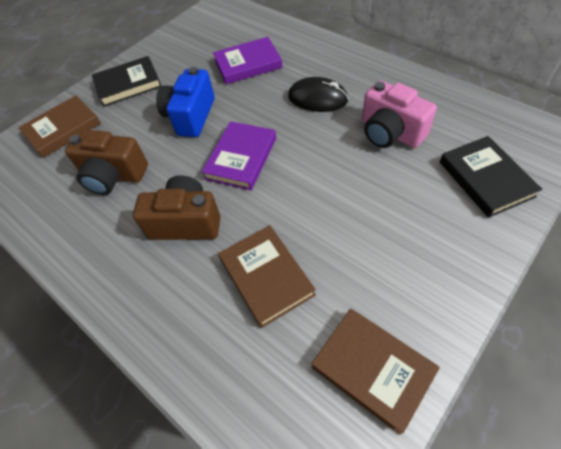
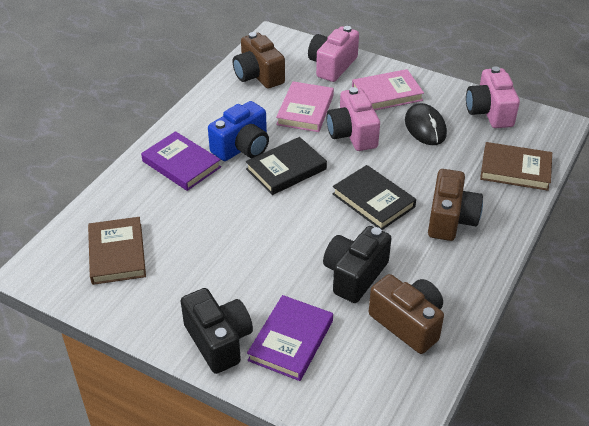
black camera: 0 -> 2
brown book: 3 -> 2
brown camera: 2 -> 3
pink book: 0 -> 2
pink camera: 1 -> 3

